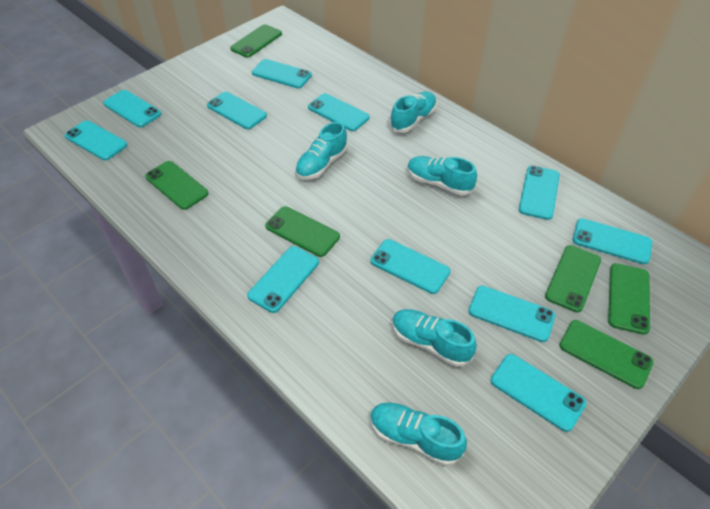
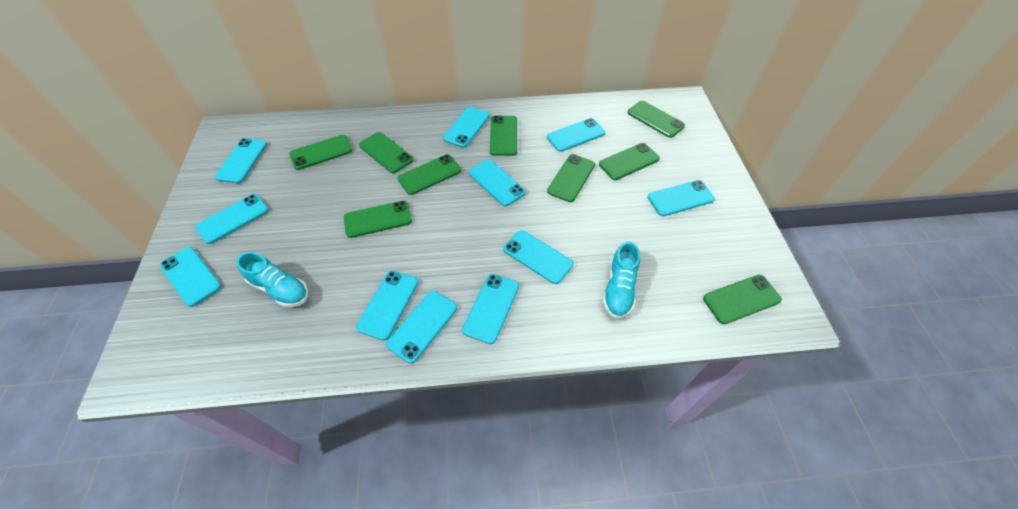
green phone: 6 -> 9
turquoise shoe: 5 -> 2

